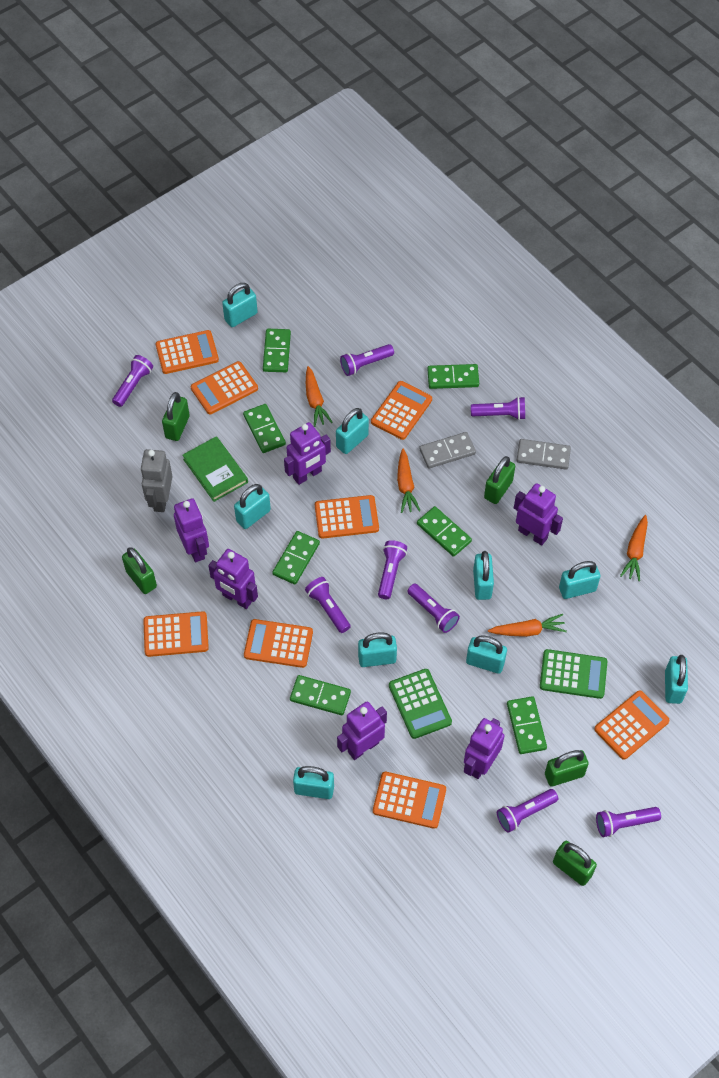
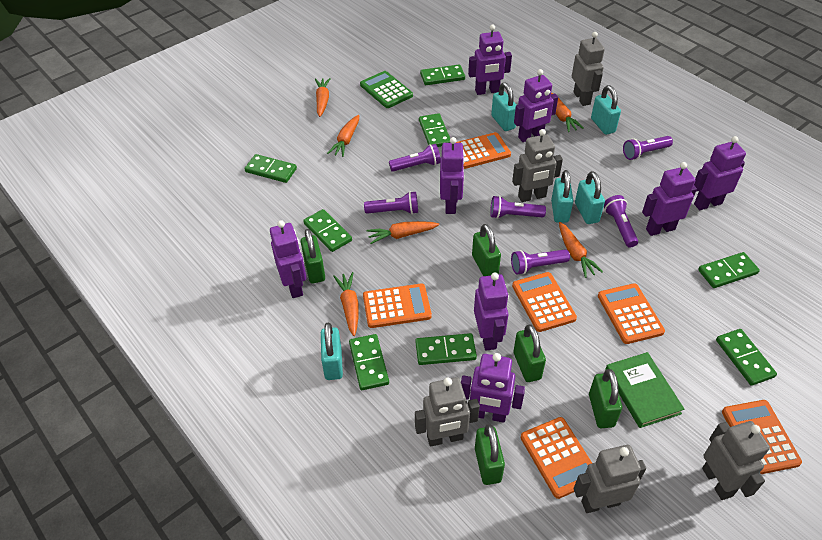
green calculator: 2 -> 1
green domino: 7 -> 8
grey domino: 2 -> 0
grey robot: 1 -> 5
orange calculator: 8 -> 6
orange carrot: 4 -> 6
purple flashlight: 8 -> 6
purple robot: 6 -> 8
turquoise padlock: 9 -> 5

